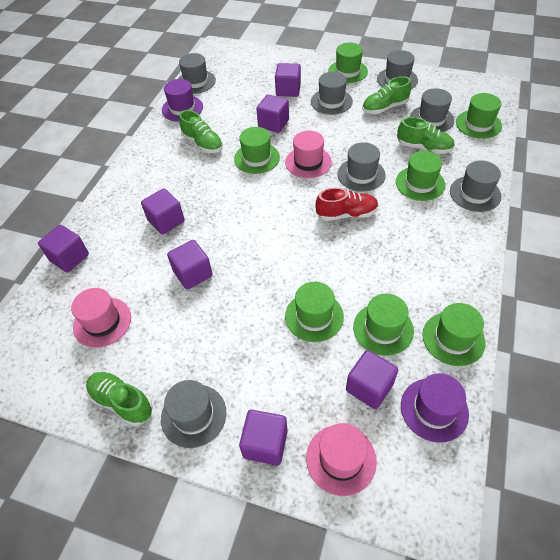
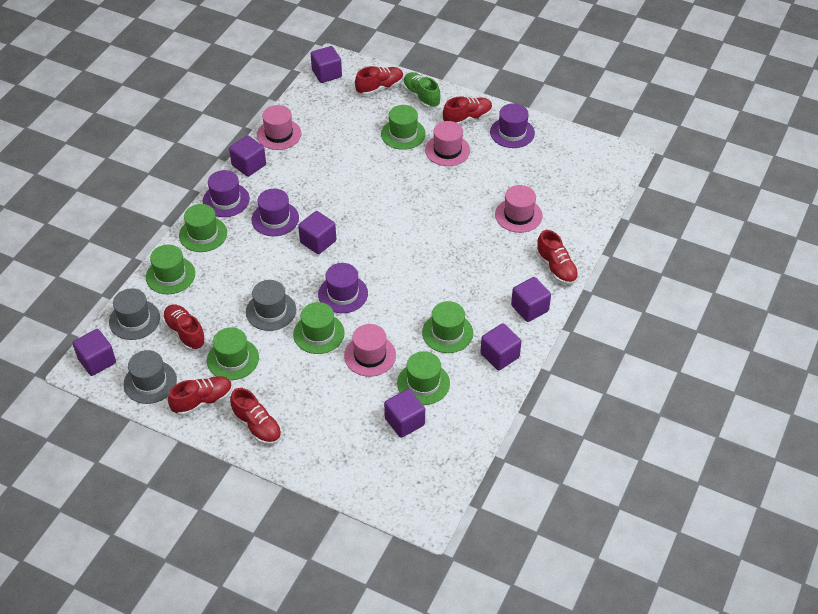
green shoe: 4 -> 1
grey hat: 7 -> 3
pink hat: 3 -> 4
purple hat: 2 -> 4
red shoe: 1 -> 6

